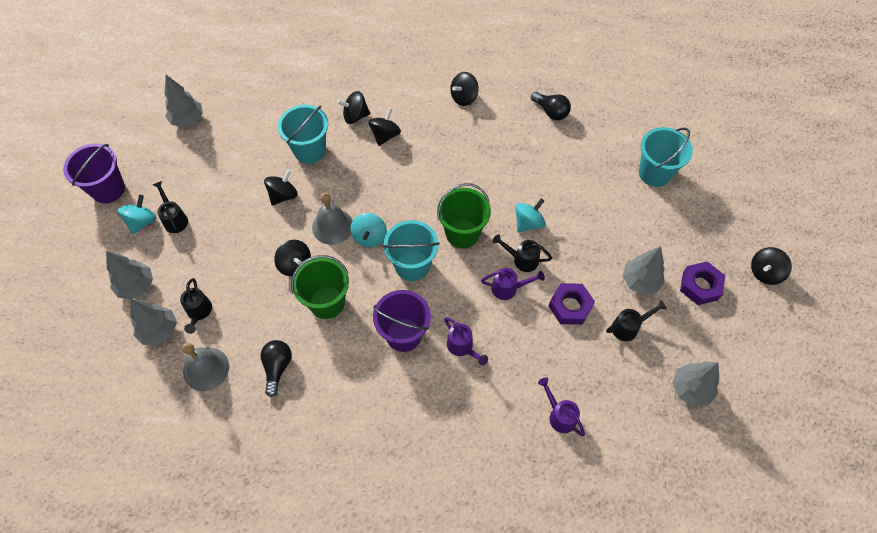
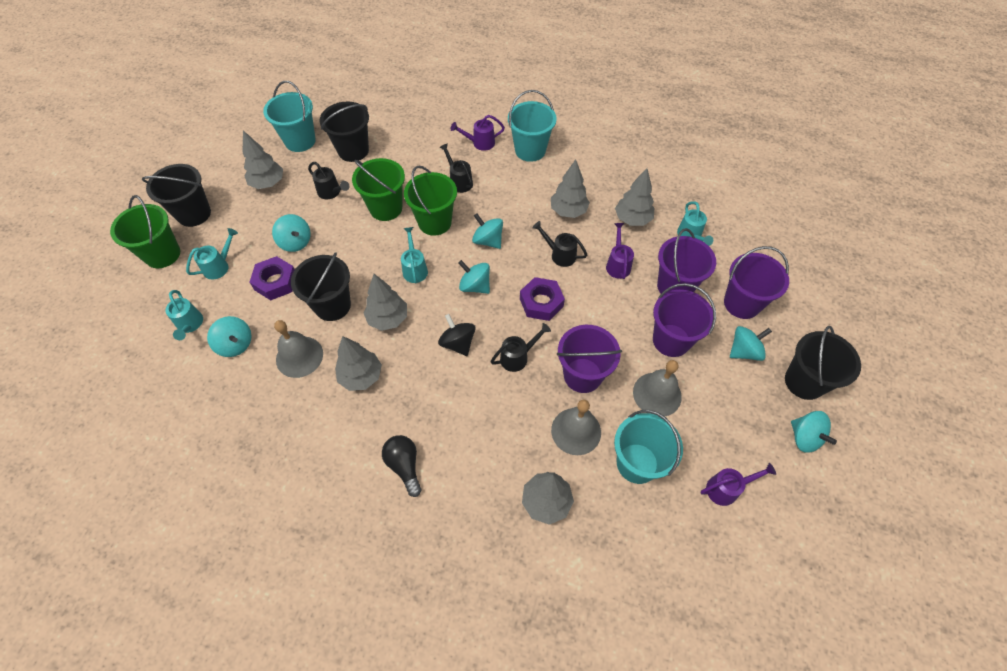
black bucket: 0 -> 4
black light bulb: 2 -> 1
black spinning top: 6 -> 1
green bucket: 2 -> 3
grey bell: 2 -> 3
grey tree: 5 -> 6
purple bucket: 2 -> 4
turquoise spinning top: 3 -> 6
turquoise watering can: 0 -> 4

